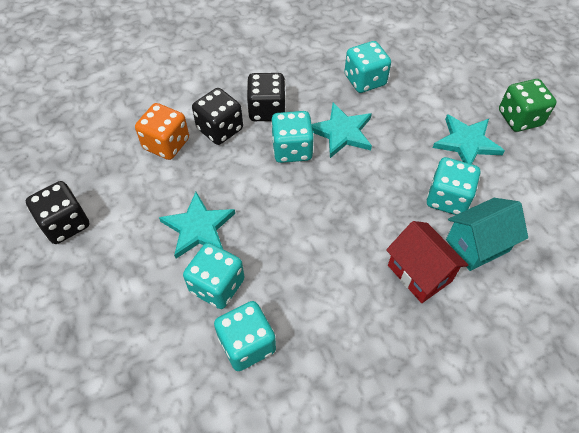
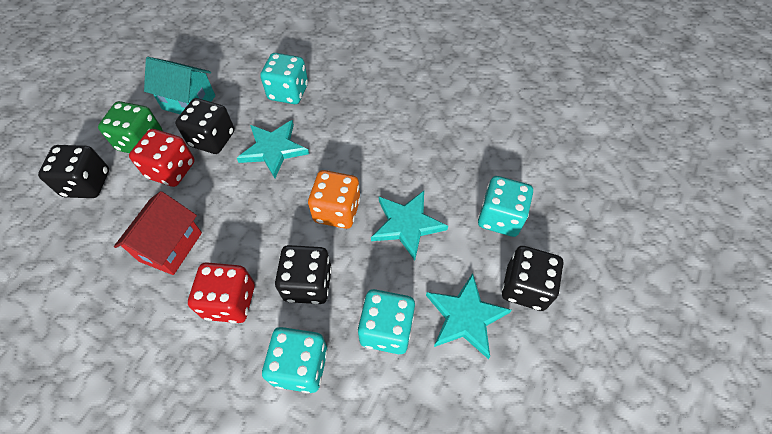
black dice: 3 -> 4
red dice: 0 -> 2
turquoise dice: 5 -> 4

